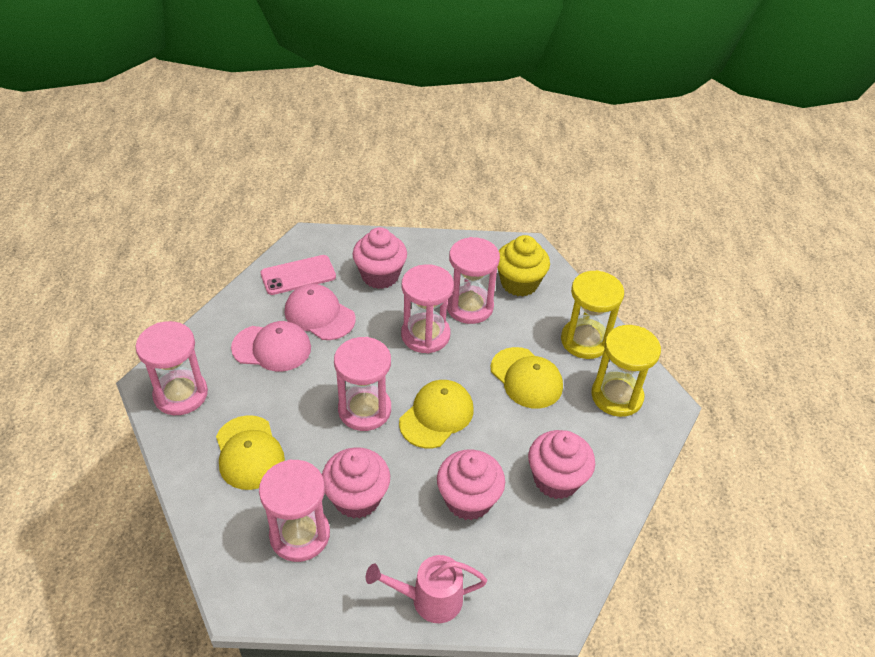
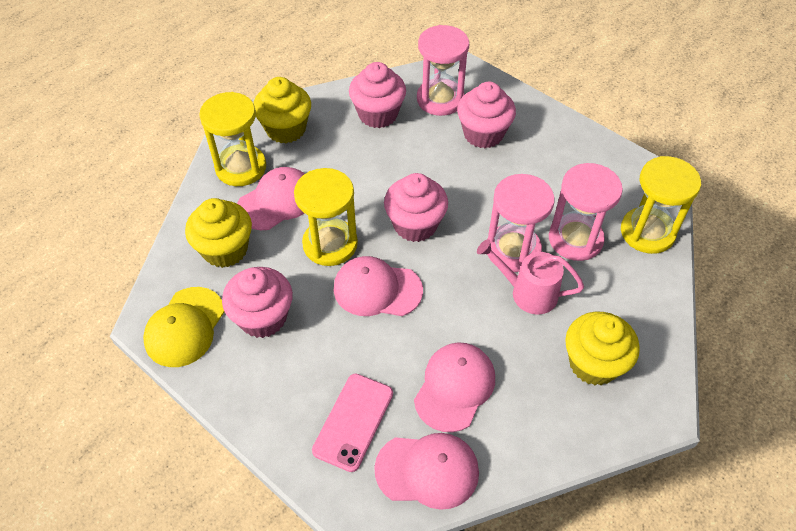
pink cap: 2 -> 4
pink hourglass: 5 -> 3
yellow cap: 3 -> 1
yellow cupcake: 1 -> 3
yellow hourglass: 2 -> 3

